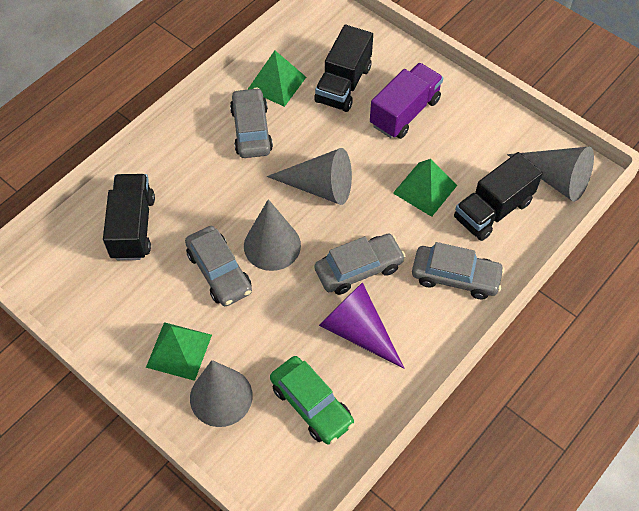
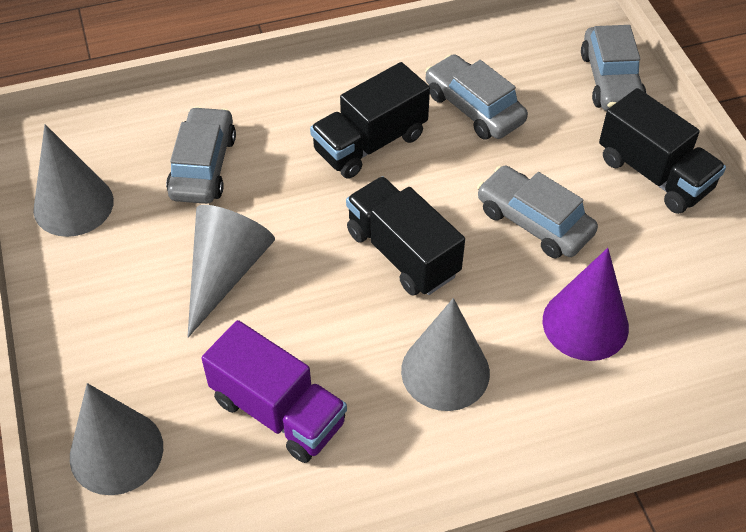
green car: 1 -> 0
green pyramid: 3 -> 0

